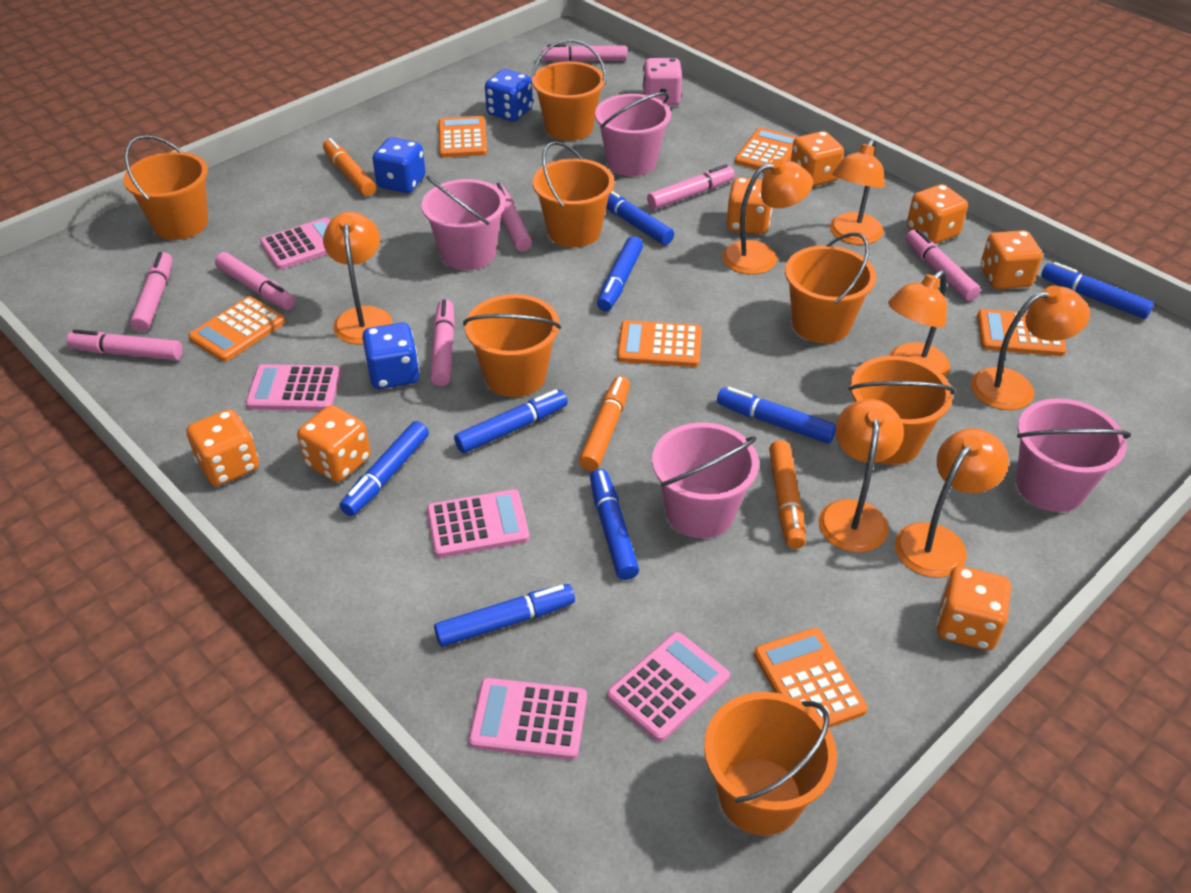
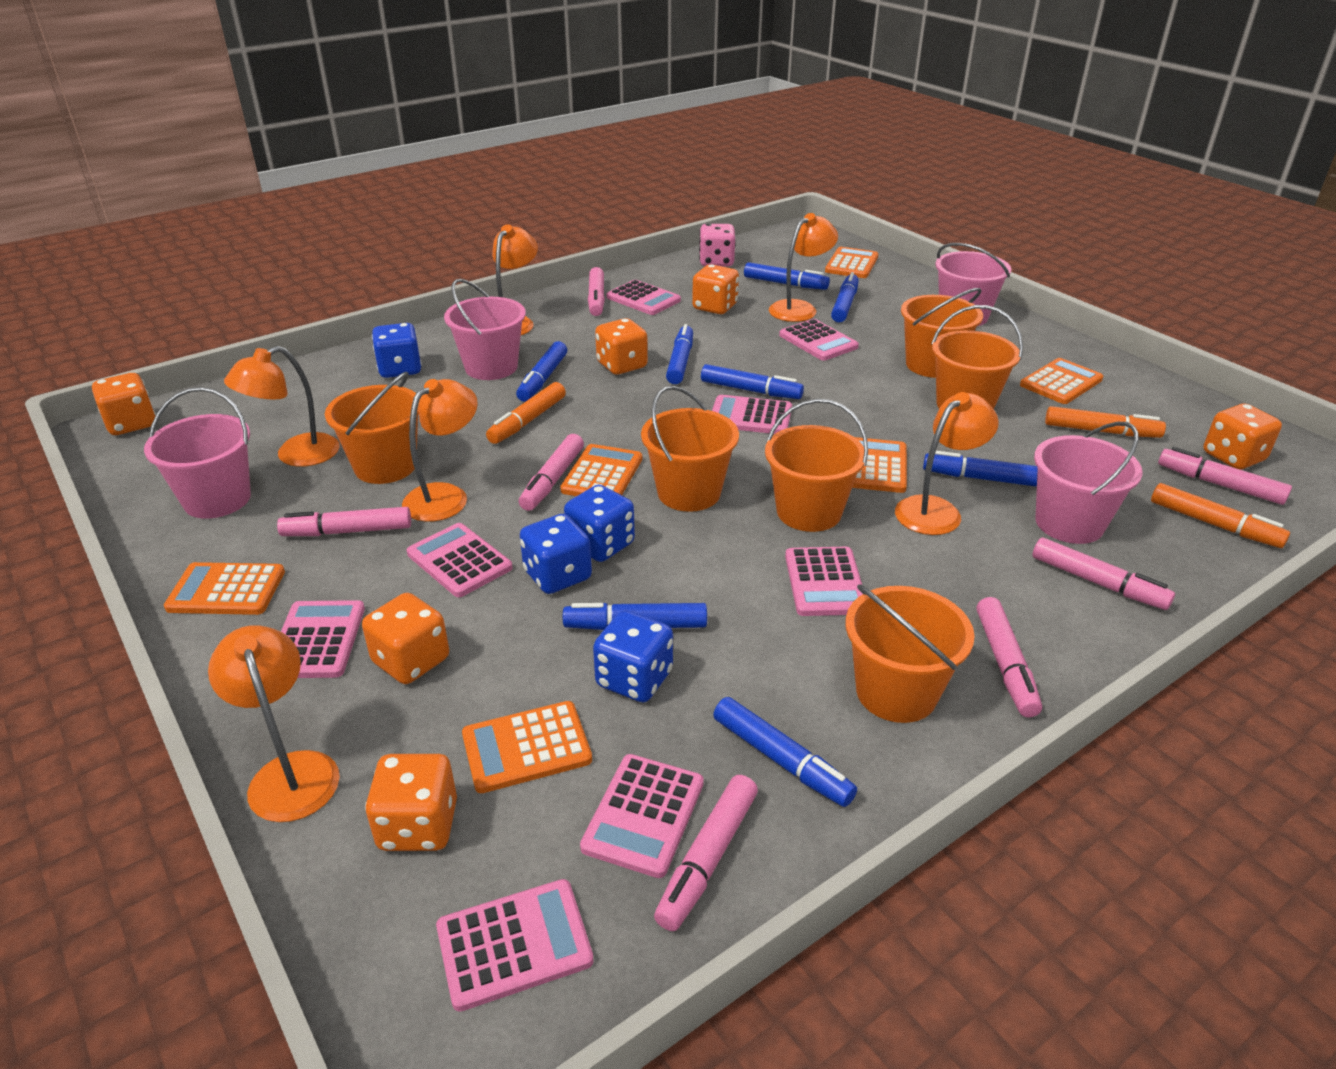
blue dice: 3 -> 4
orange bucket: 7 -> 6
orange dice: 7 -> 6
orange lamp: 7 -> 6
pink calculator: 5 -> 8
pink marker: 8 -> 7

